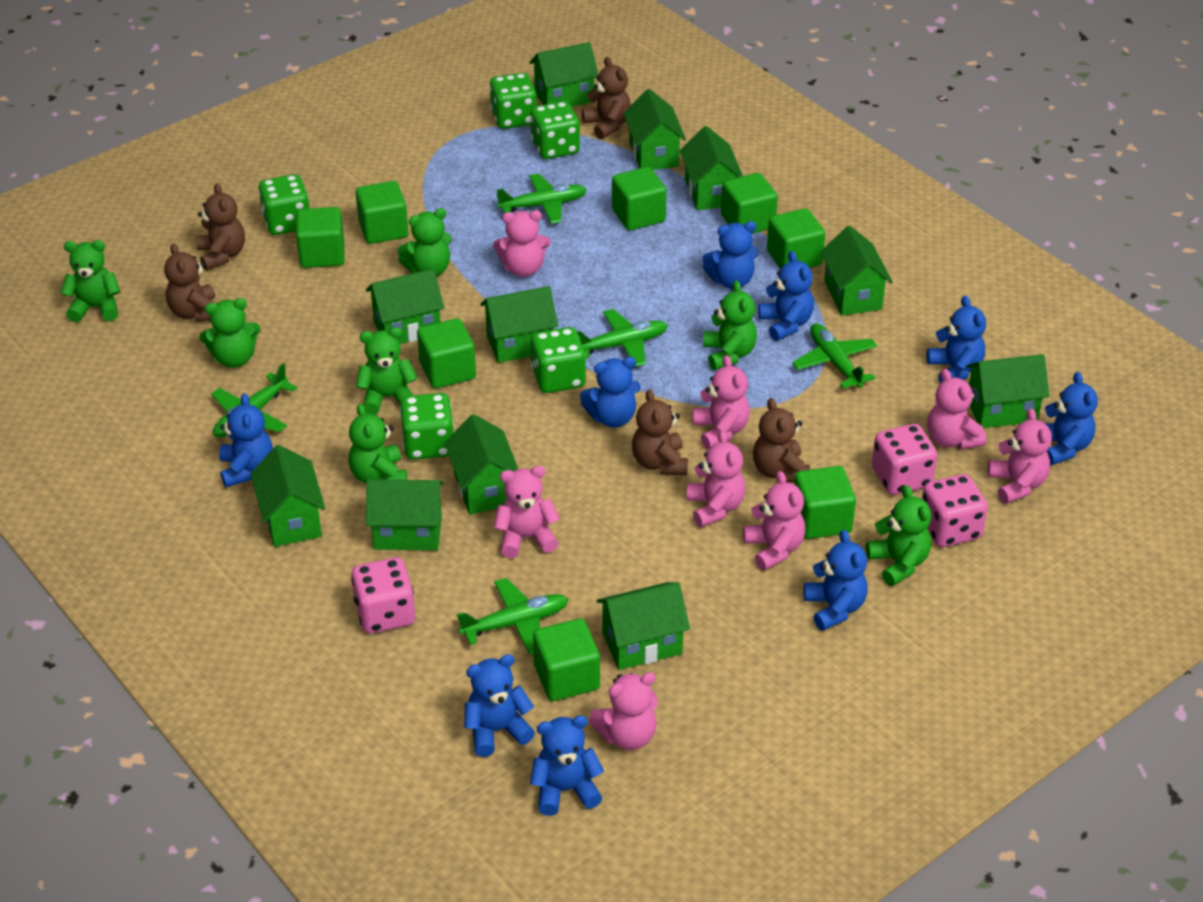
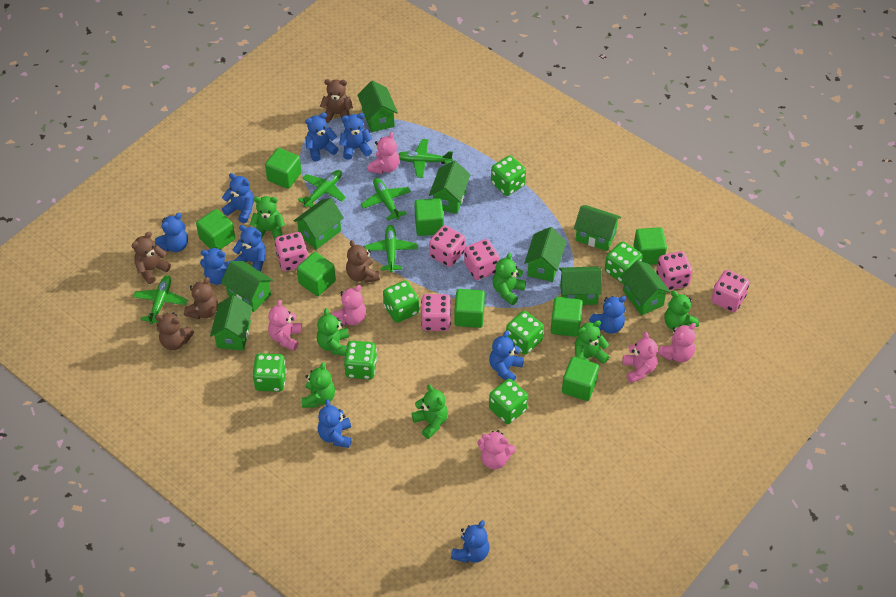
blue teddy bear: 9 -> 10
green dice: 5 -> 7
green house: 11 -> 9
pink dice: 3 -> 6
pink teddy bear: 8 -> 6

